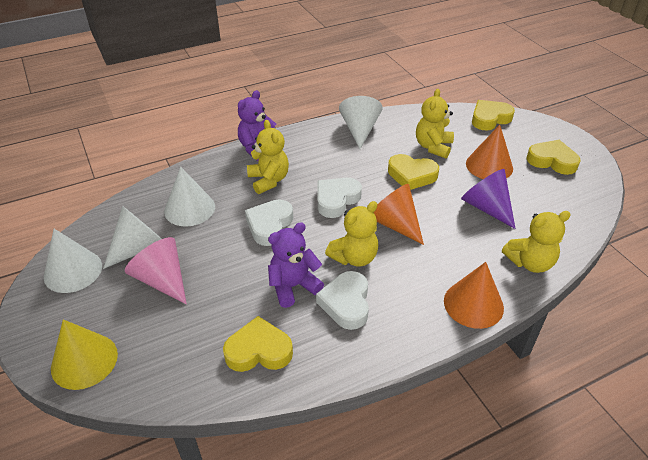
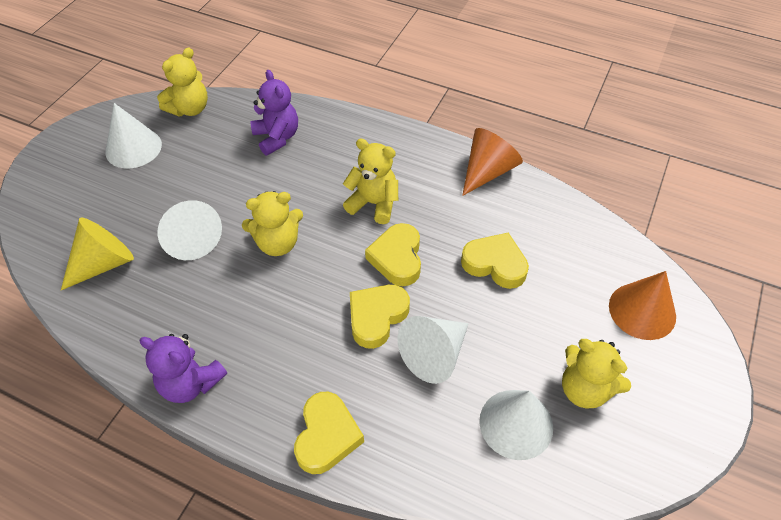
orange cone: 3 -> 2
pink cone: 1 -> 0
purple cone: 1 -> 0
white heart: 3 -> 0

